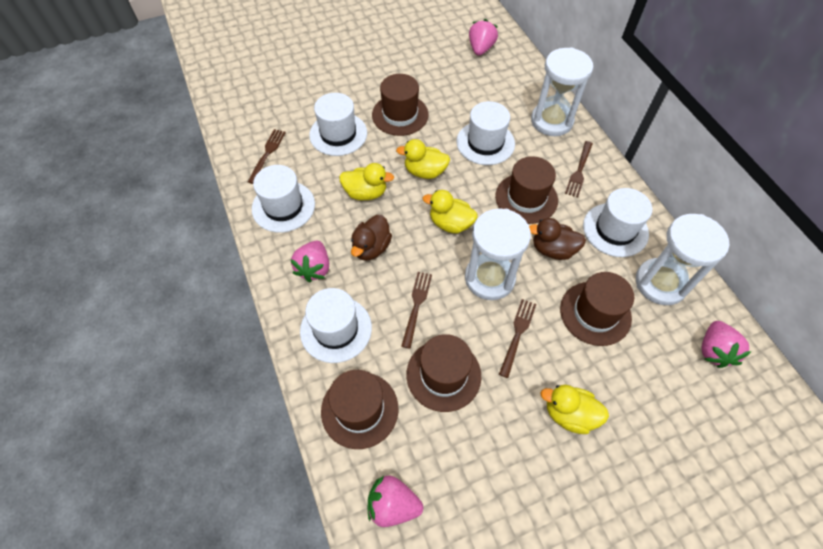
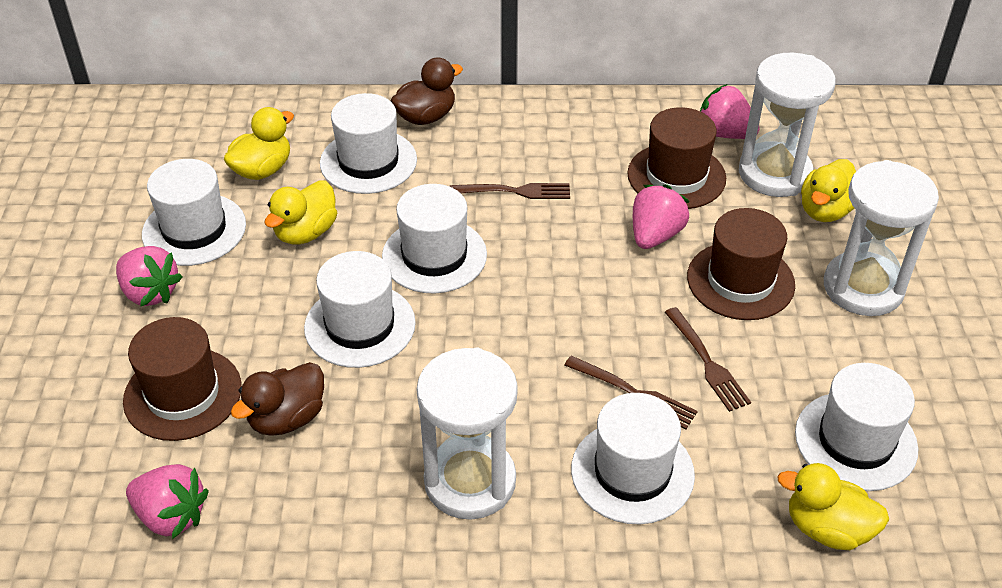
brown fork: 4 -> 3
brown hat: 5 -> 3
white hat: 5 -> 6

